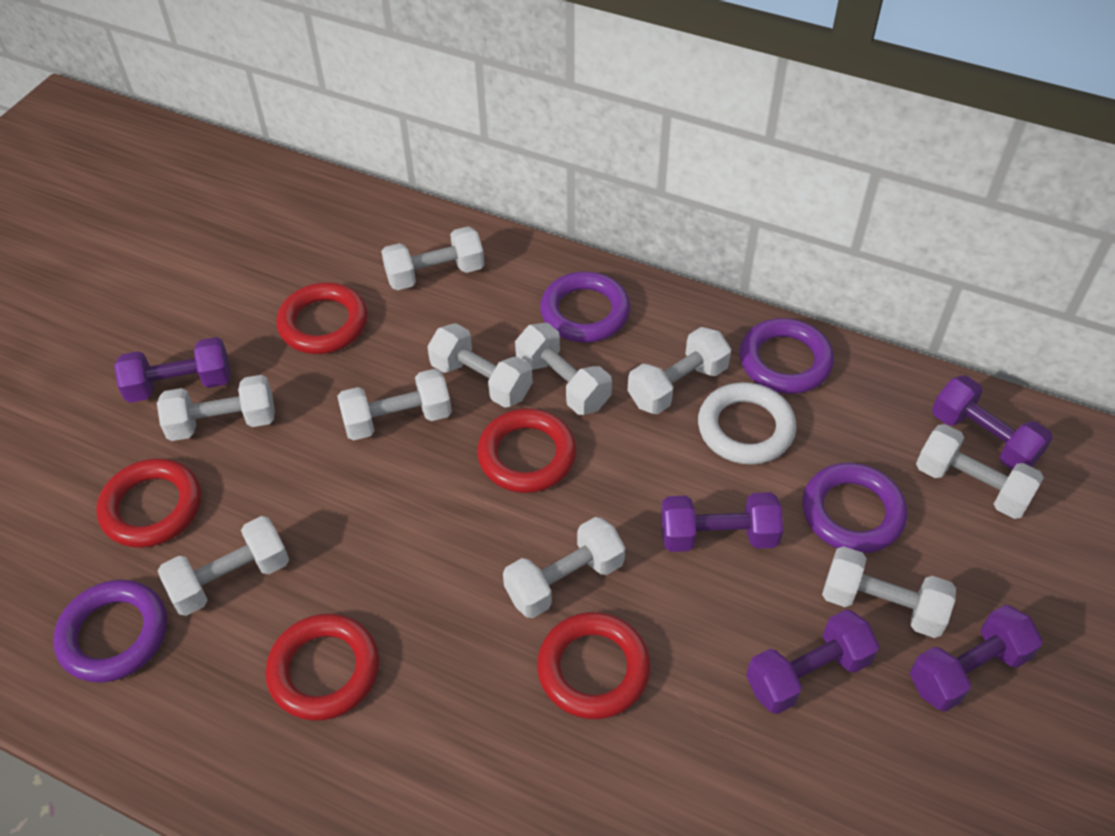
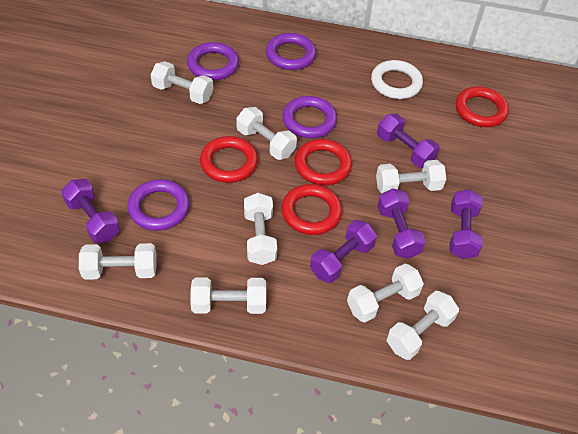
red ring: 5 -> 4
white dumbbell: 10 -> 8

